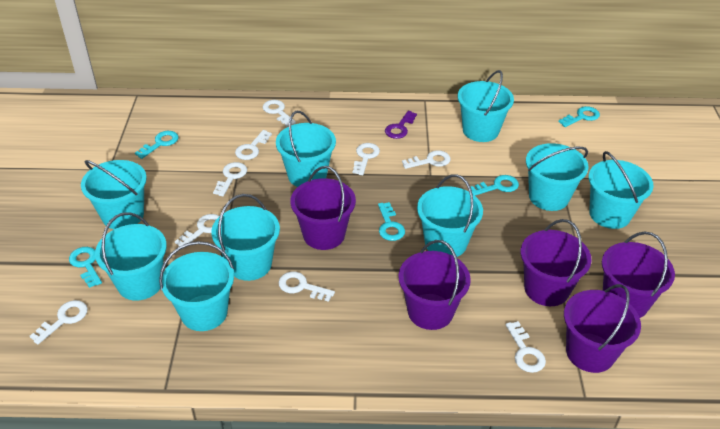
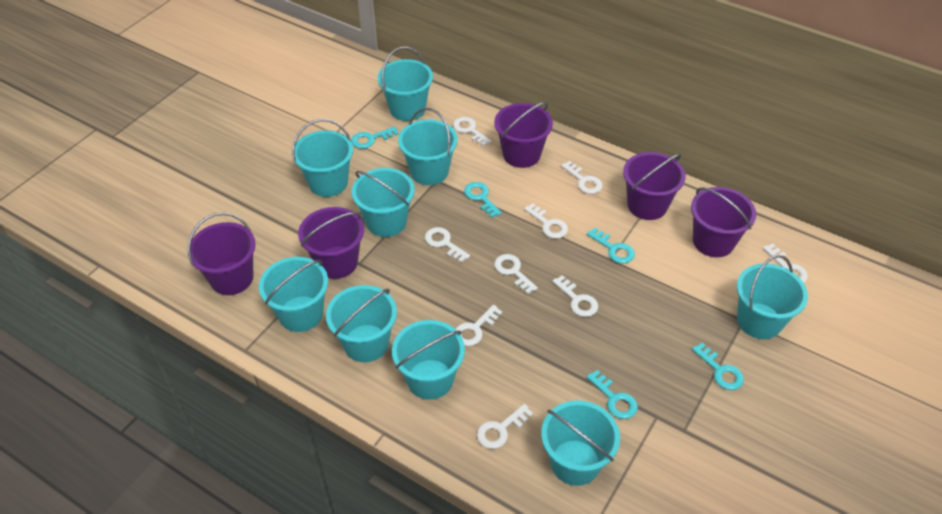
purple key: 1 -> 0

